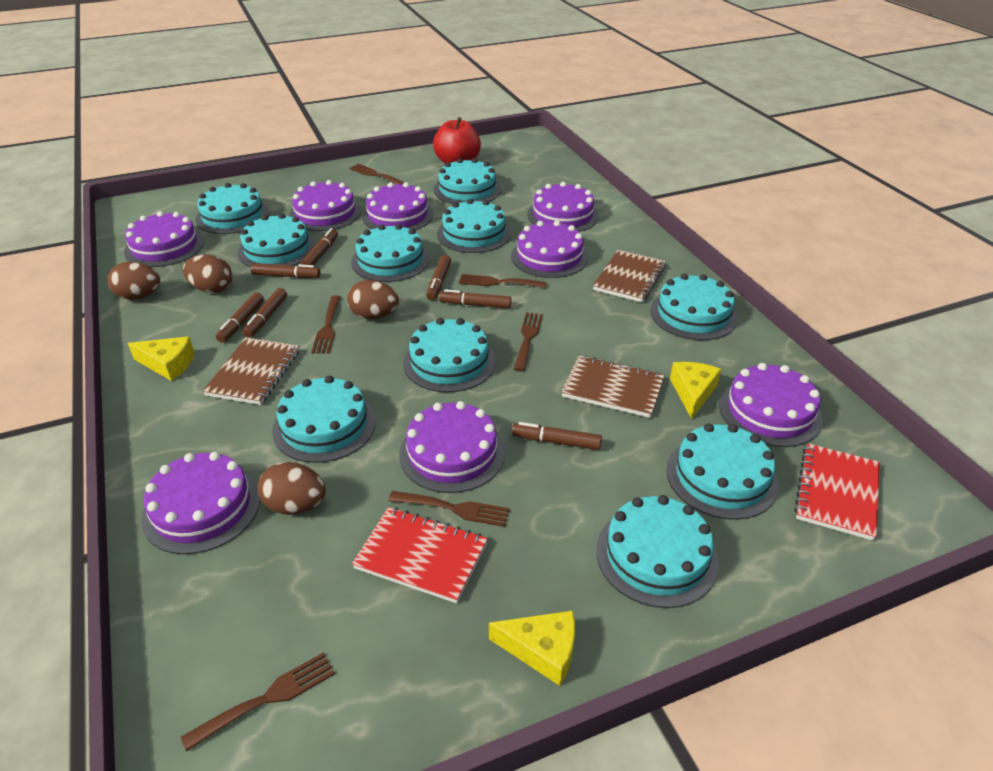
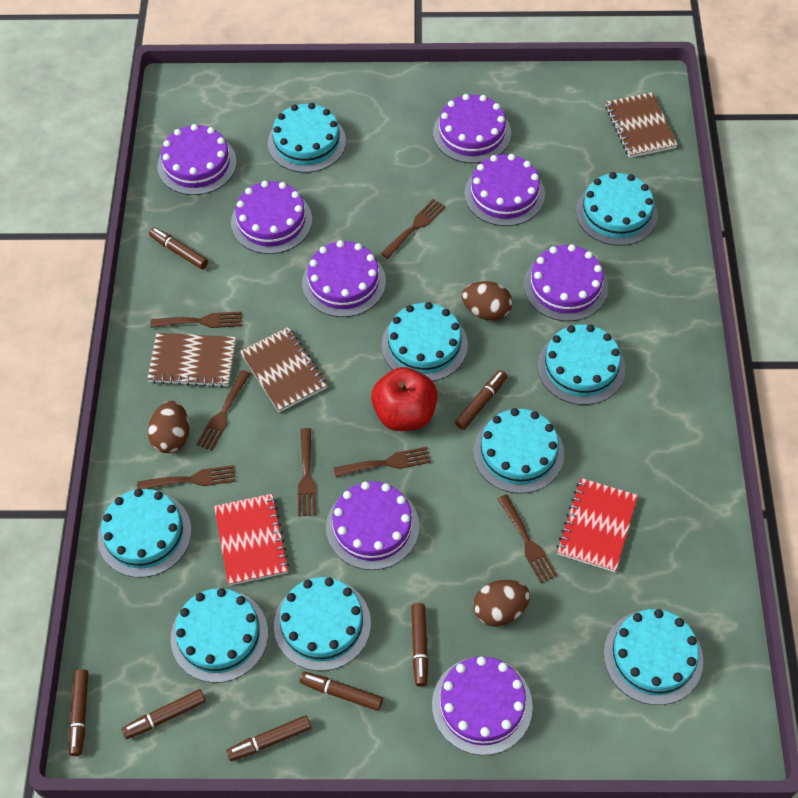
brown egg: 4 -> 3
brown fork: 6 -> 7
turquoise cake: 10 -> 9
yellow cheese: 3 -> 0

